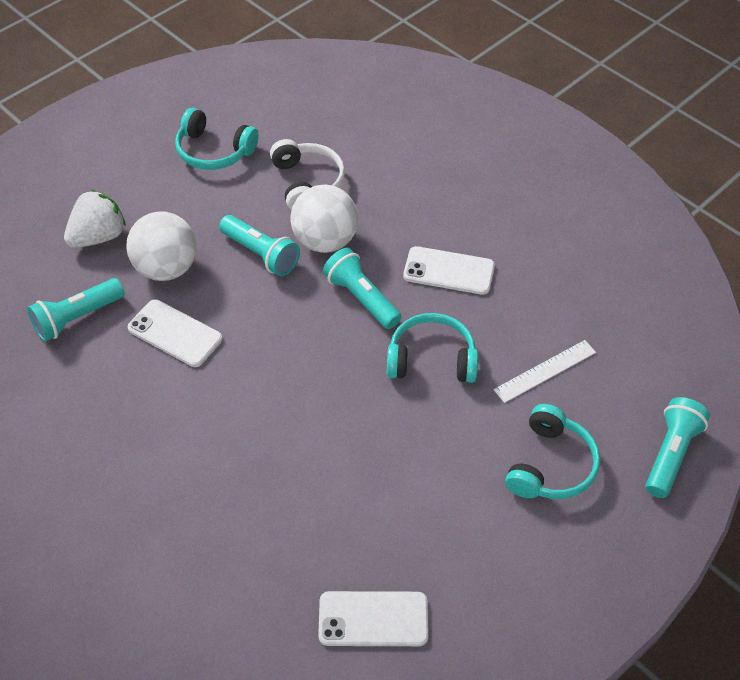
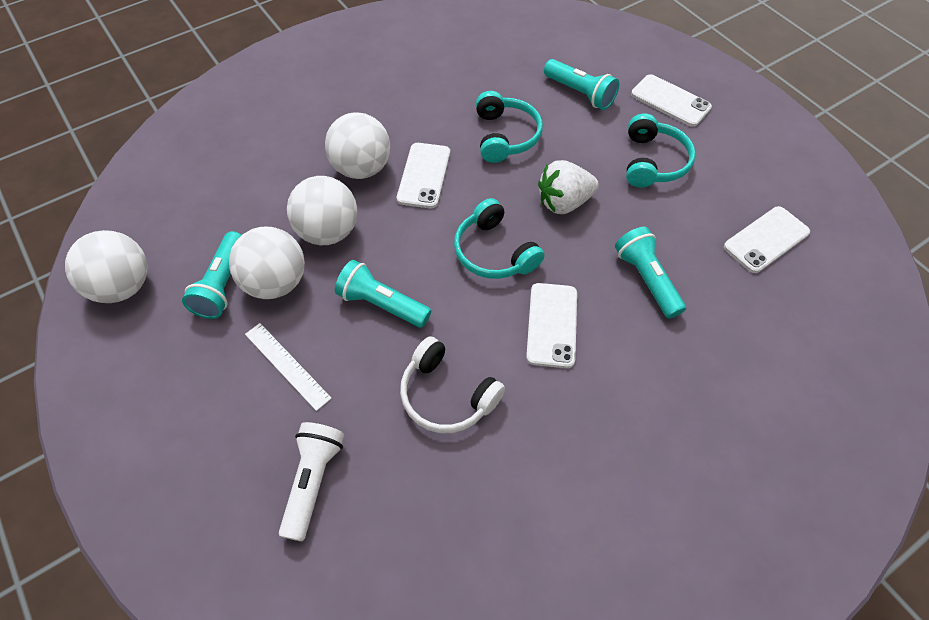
white ball: 2 -> 4
white flashlight: 0 -> 1
white phone: 3 -> 4

